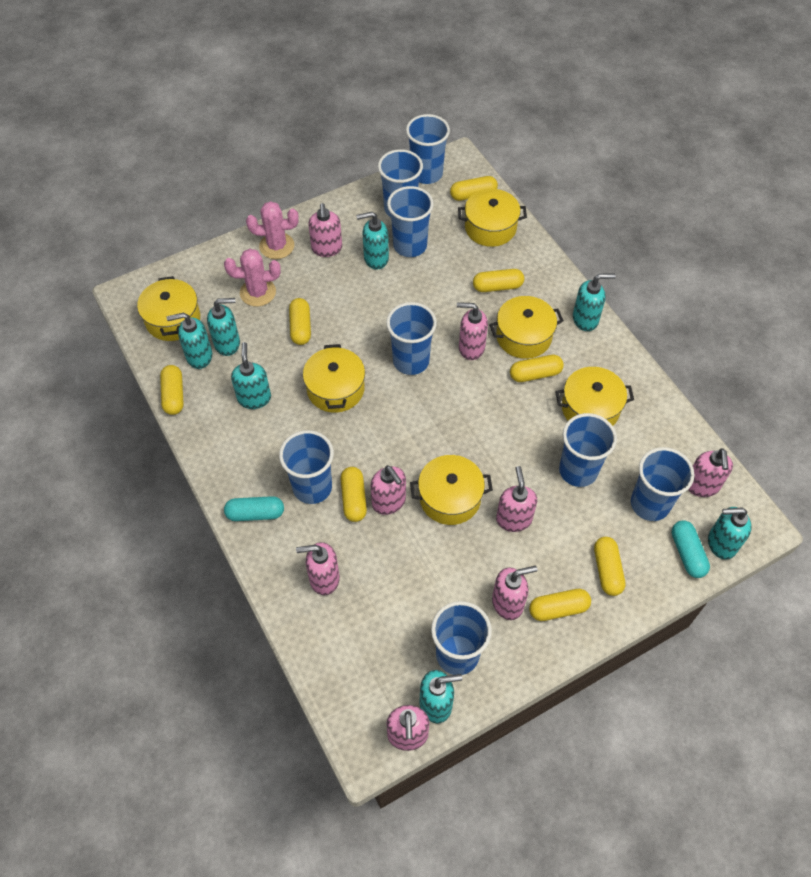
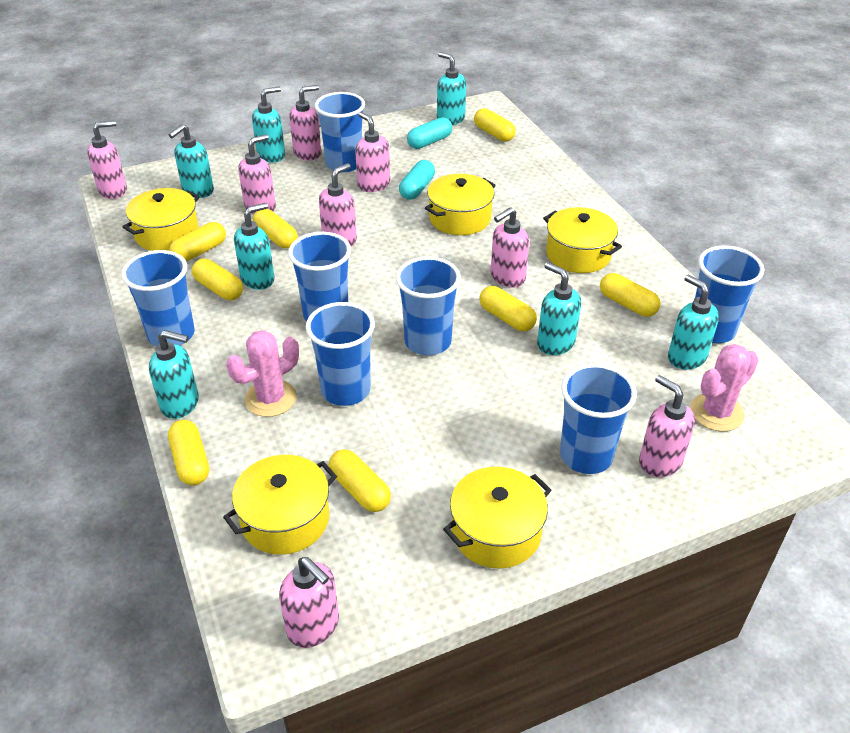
blue cup: 8 -> 7
yellow pot: 6 -> 5

